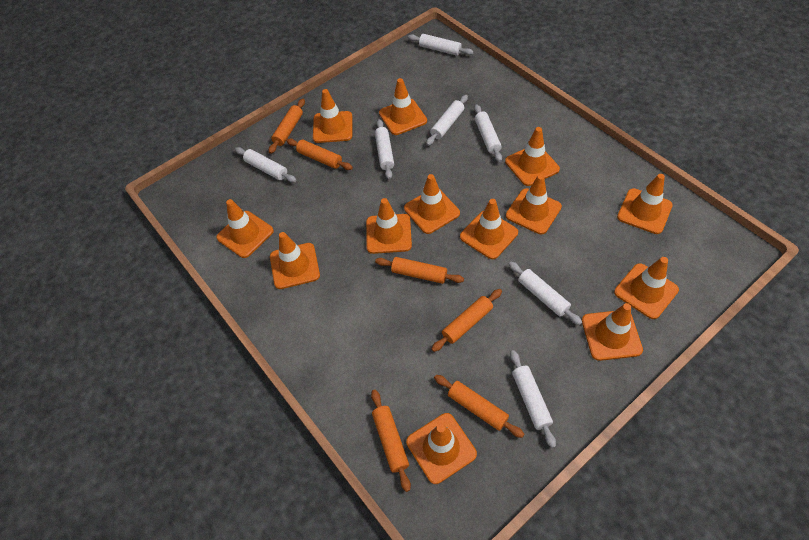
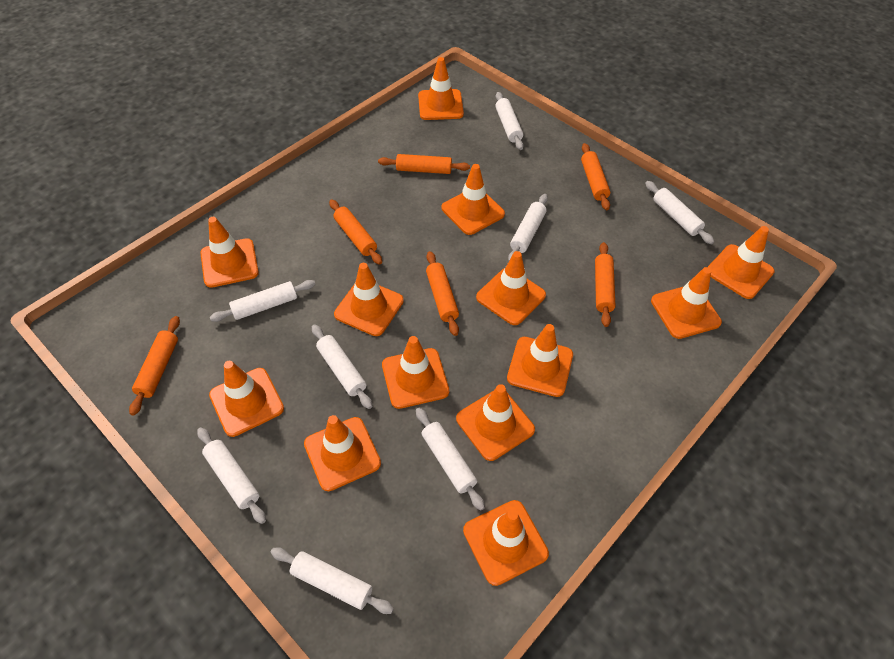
white rolling pin: 7 -> 8

